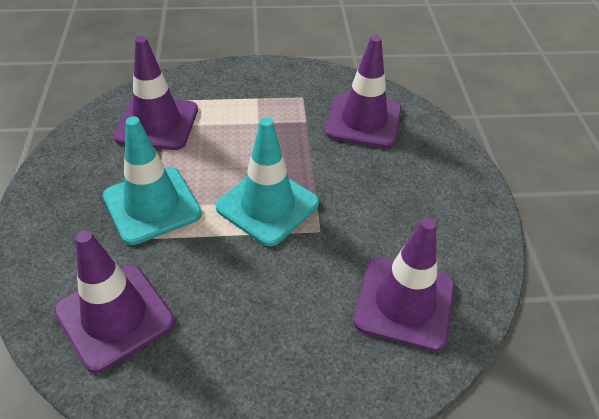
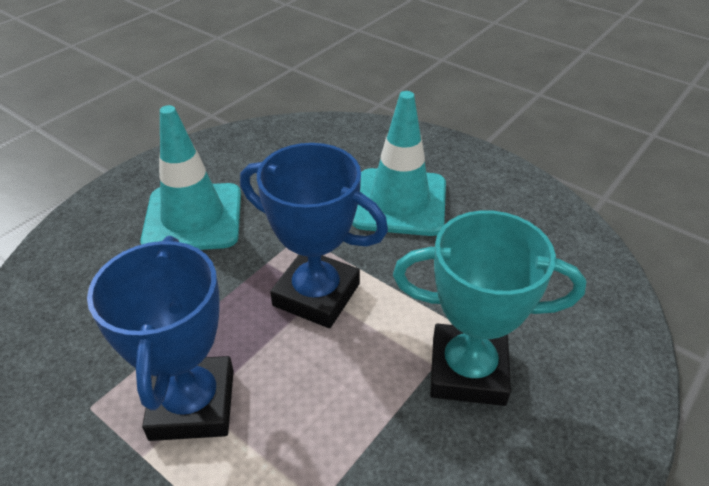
blue trophy: 0 -> 2
purple traffic cone: 4 -> 0
turquoise trophy: 0 -> 1

